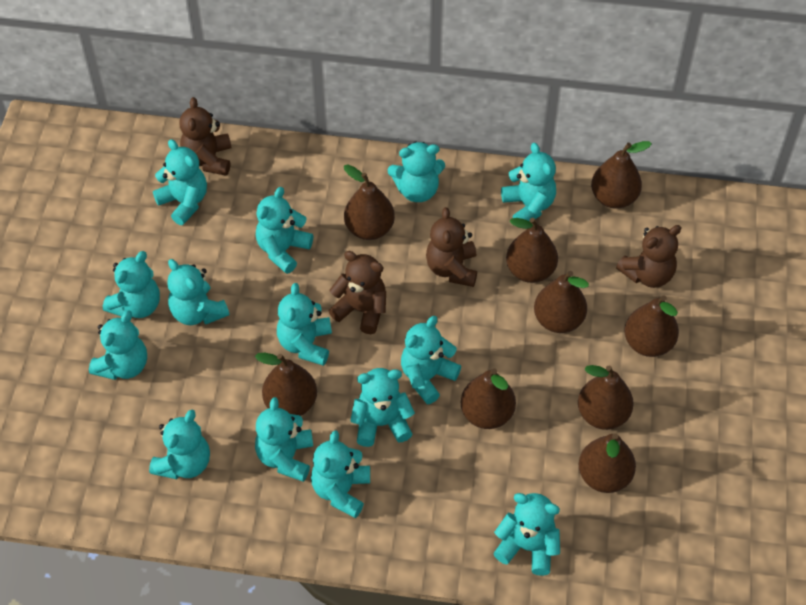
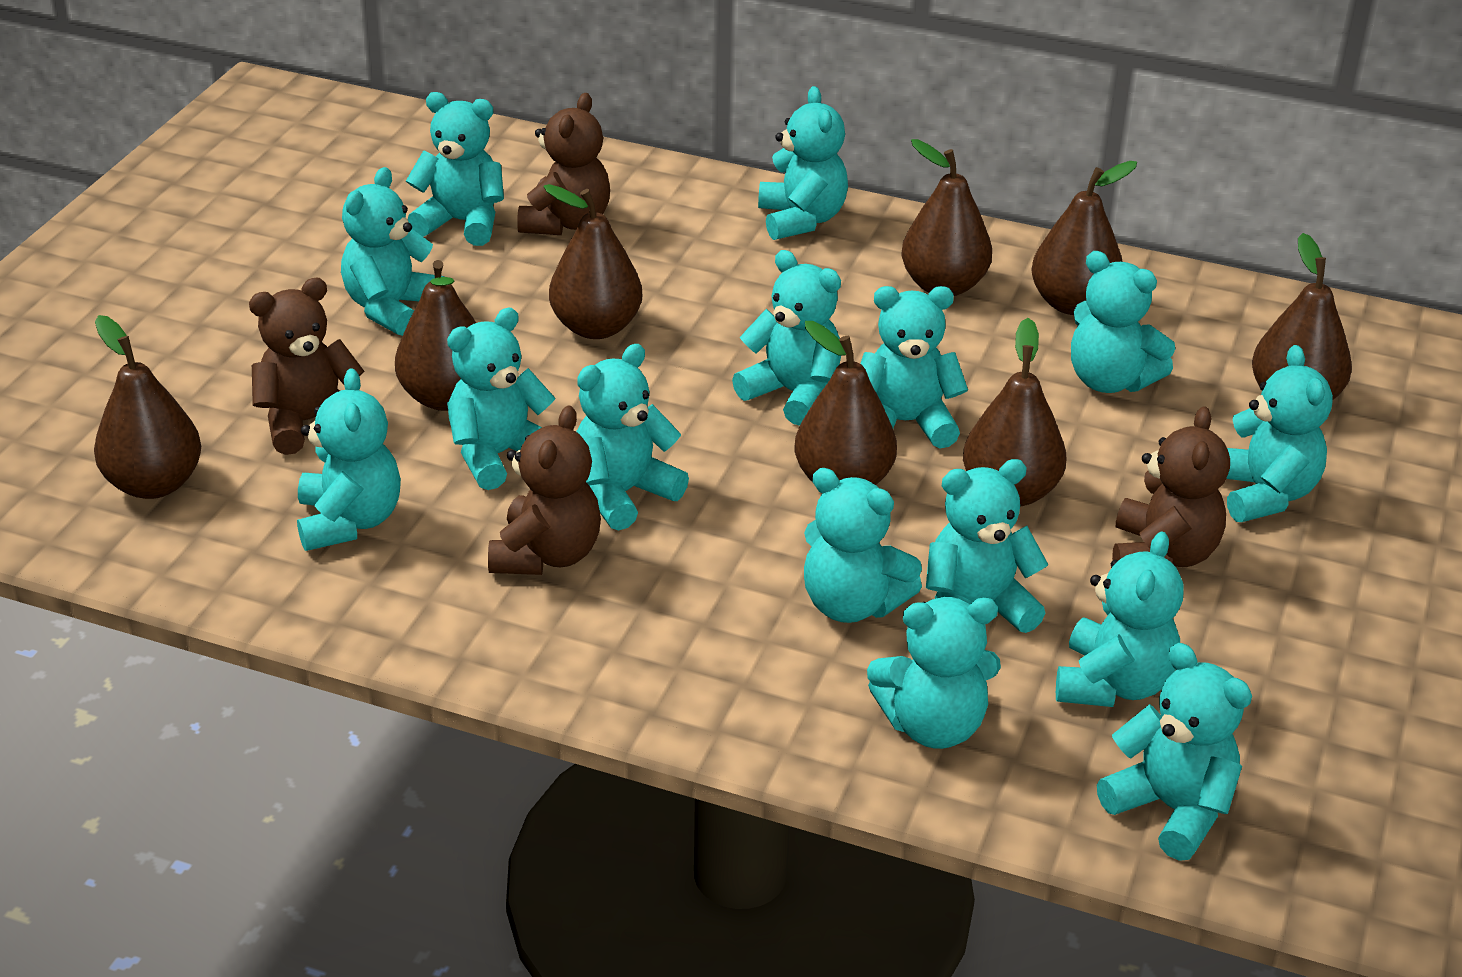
brown pear: 9 -> 8
turquoise teddy bear: 14 -> 15

